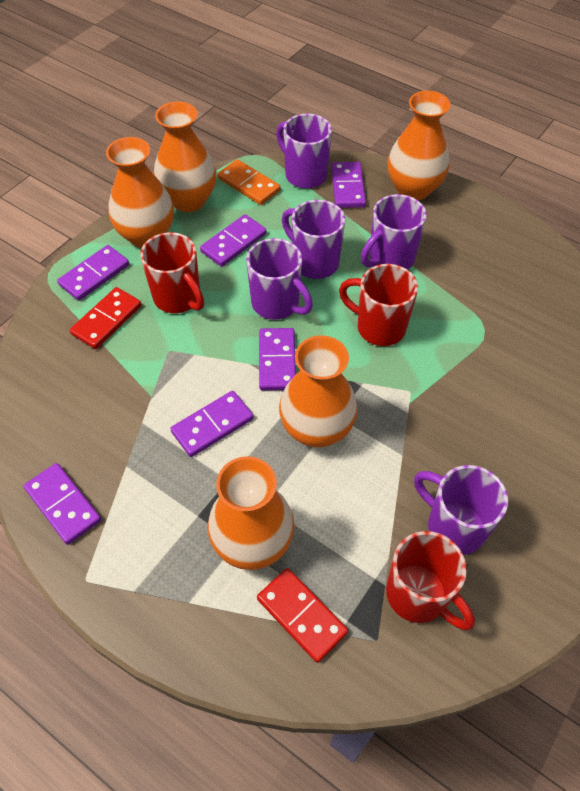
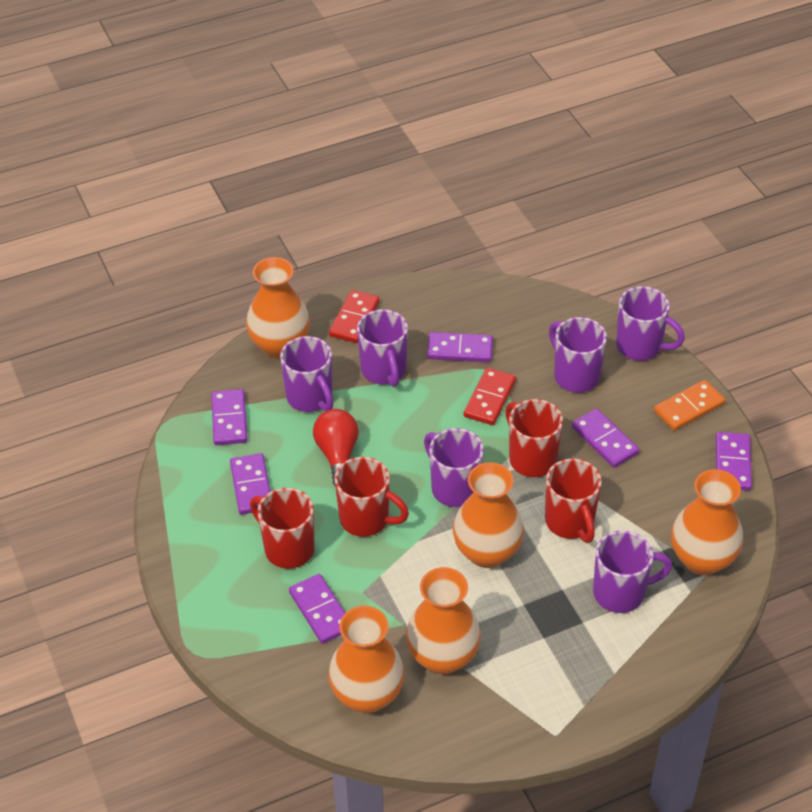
purple mug: 5 -> 6
red light bulb: 0 -> 1
red mug: 3 -> 4

